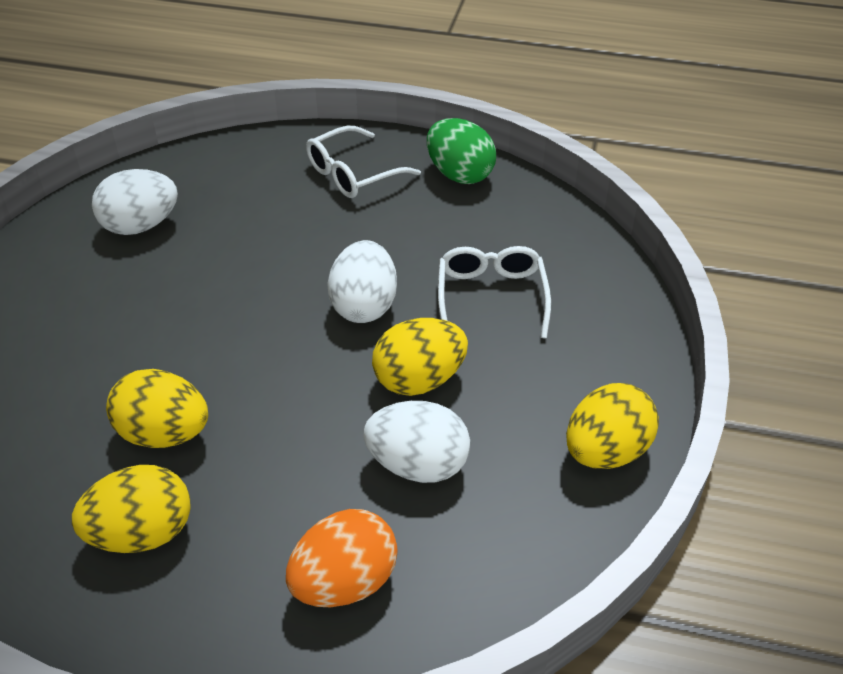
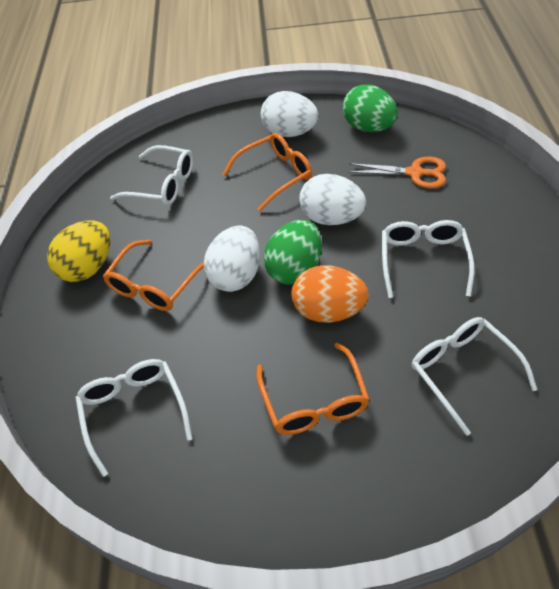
green egg: 1 -> 2
orange glasses: 0 -> 3
orange scissors: 0 -> 1
white glasses: 2 -> 4
yellow egg: 4 -> 1

